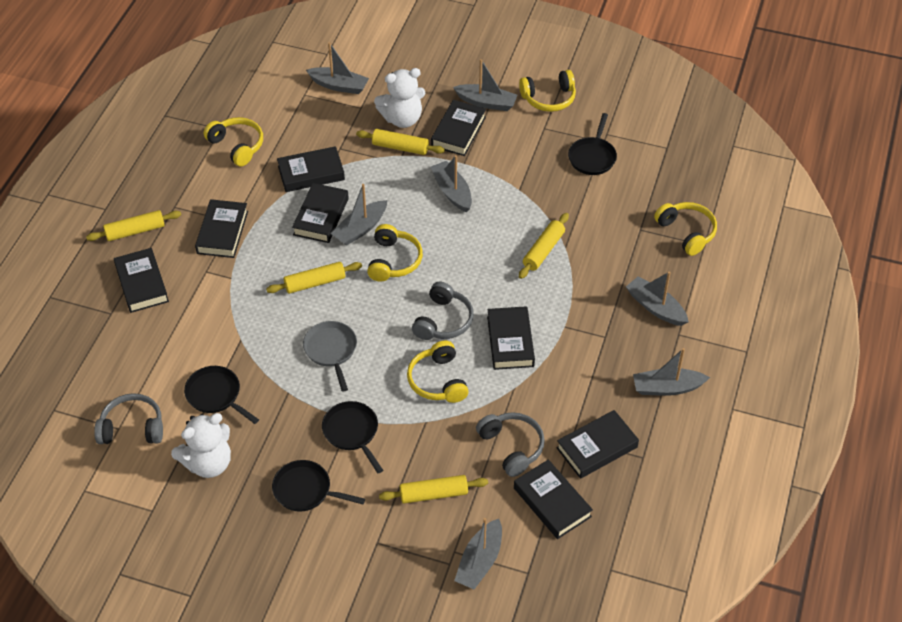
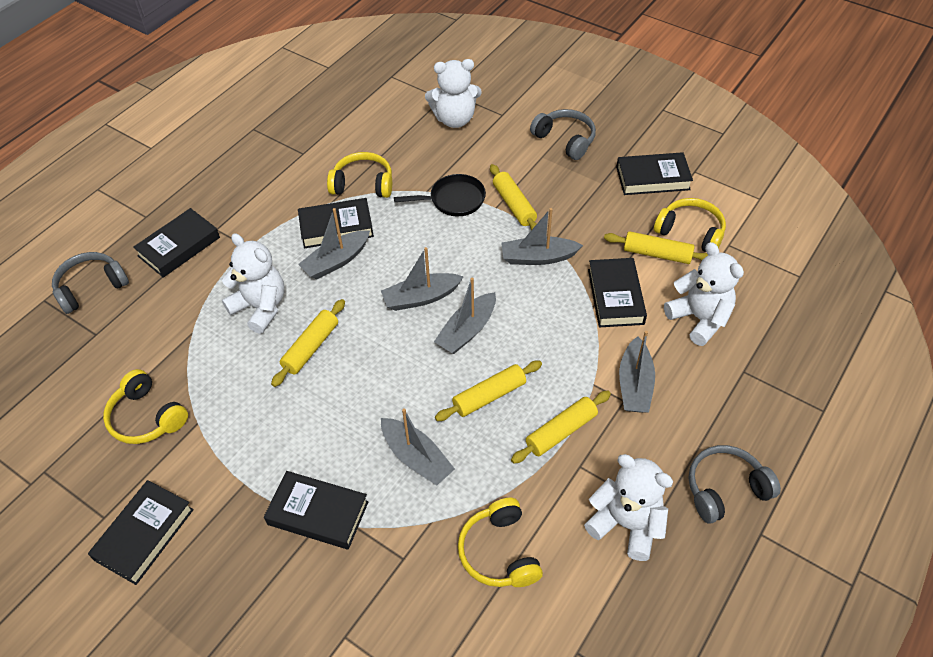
black book: 8 -> 6
black pan: 4 -> 1
grey boat: 7 -> 6
grey pan: 1 -> 0
white teddy bear: 2 -> 4
yellow headphones: 5 -> 4

